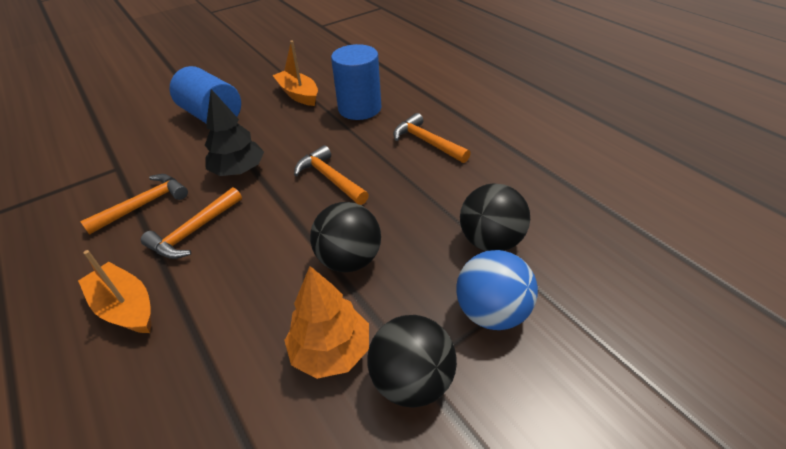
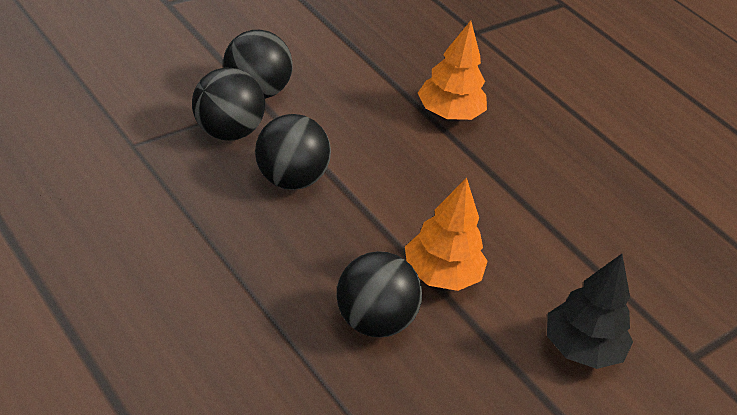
black ball: 3 -> 4
blue ball: 1 -> 0
blue cylinder: 2 -> 0
orange boat: 2 -> 0
orange hammer: 4 -> 0
orange tree: 1 -> 2

